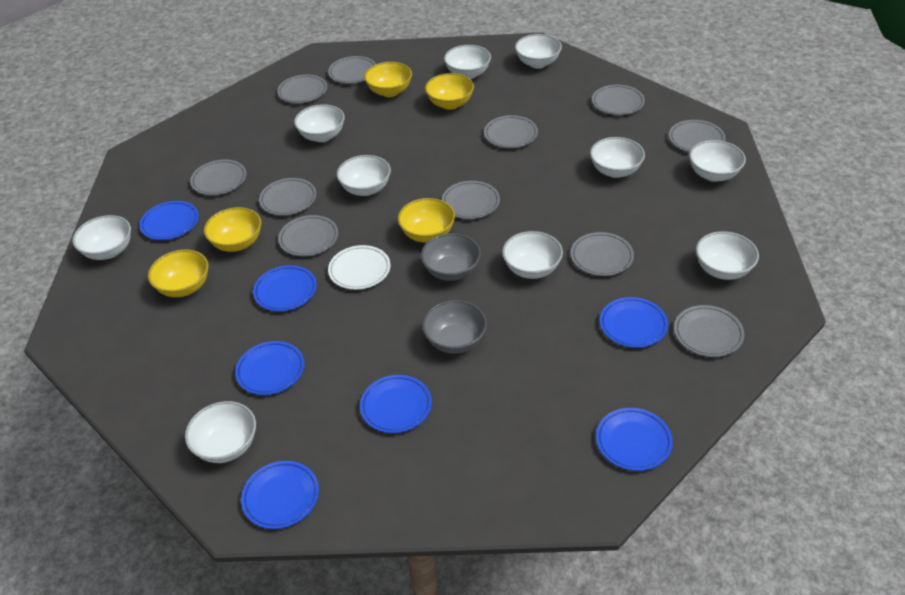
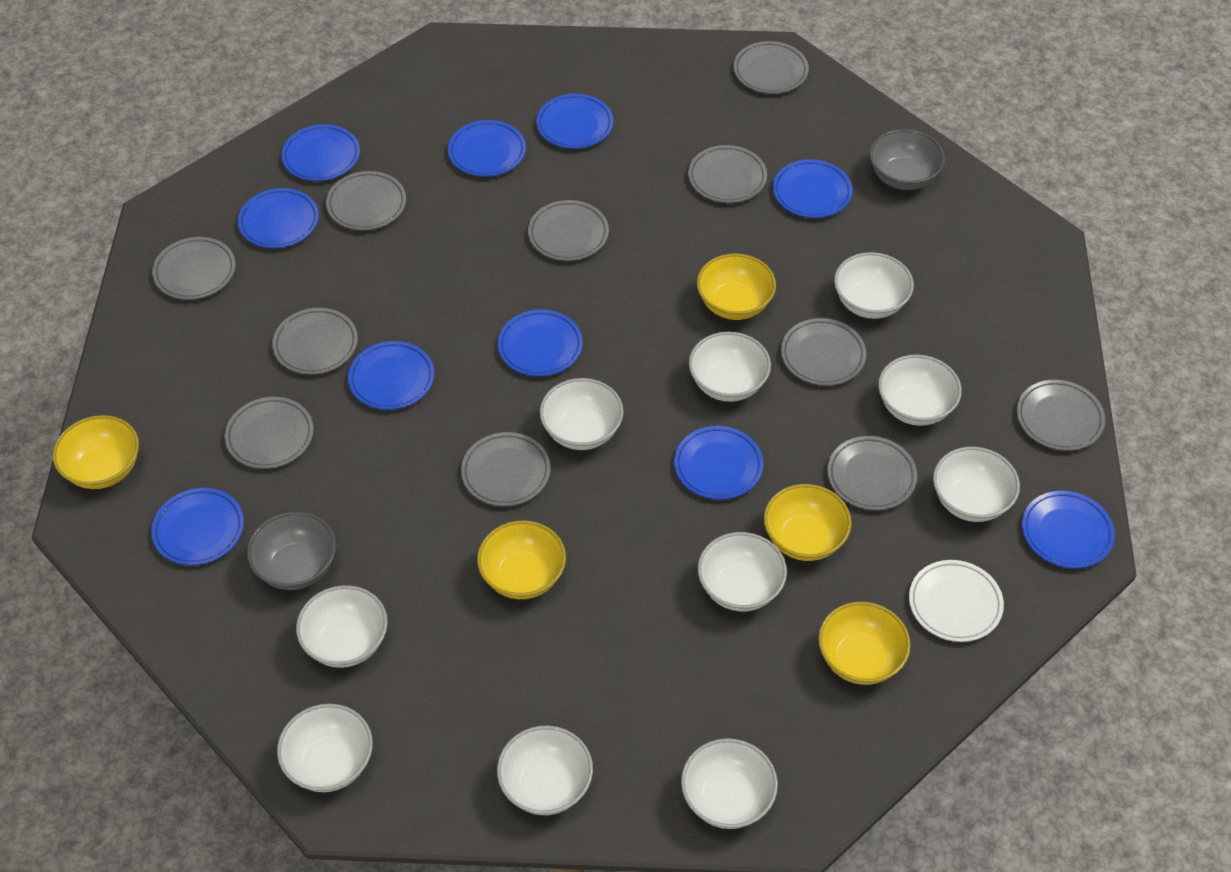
blue plate: 7 -> 10

